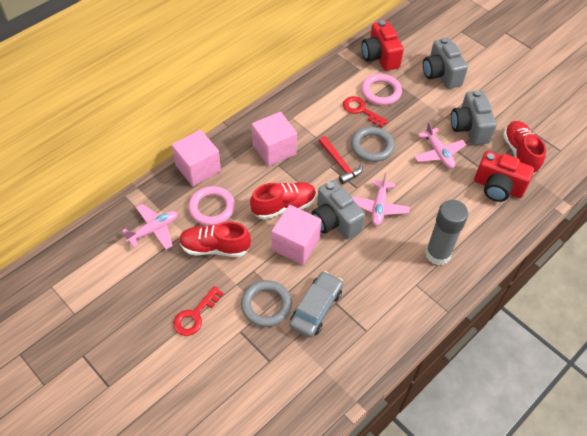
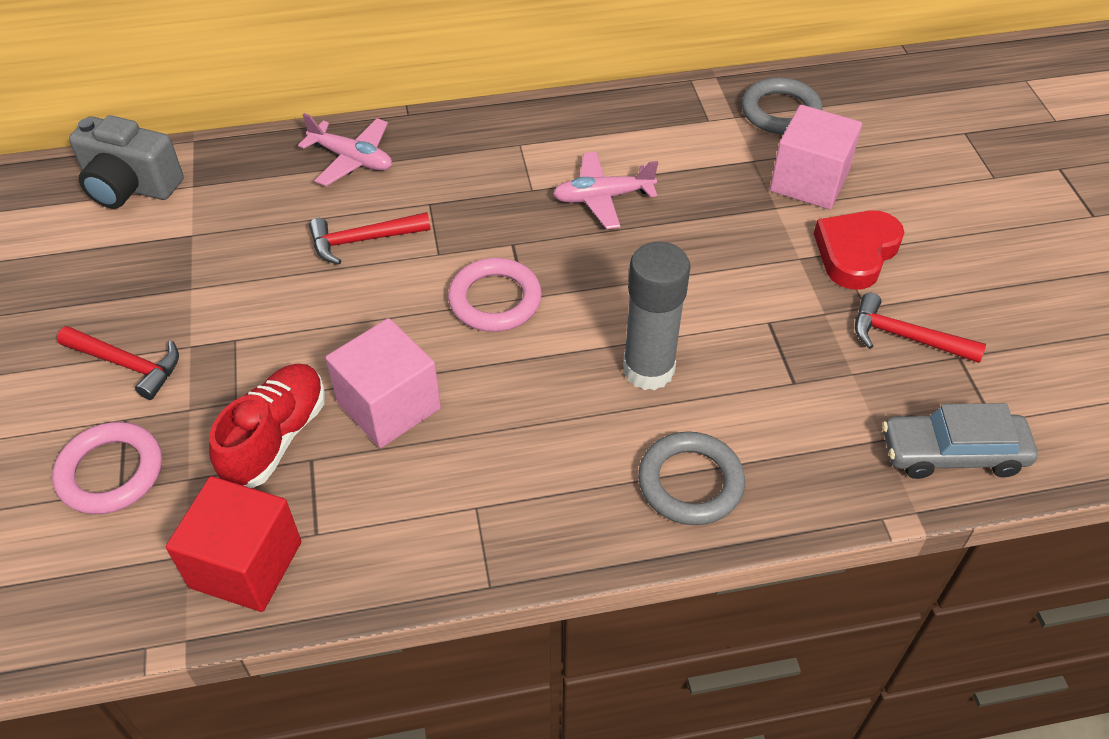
grey camera: 3 -> 1
pink cube: 3 -> 2
pink plane: 3 -> 2
red camera: 2 -> 0
red cube: 0 -> 1
red hammer: 1 -> 3
red heart: 0 -> 1
red key: 2 -> 0
red shoe: 3 -> 1

